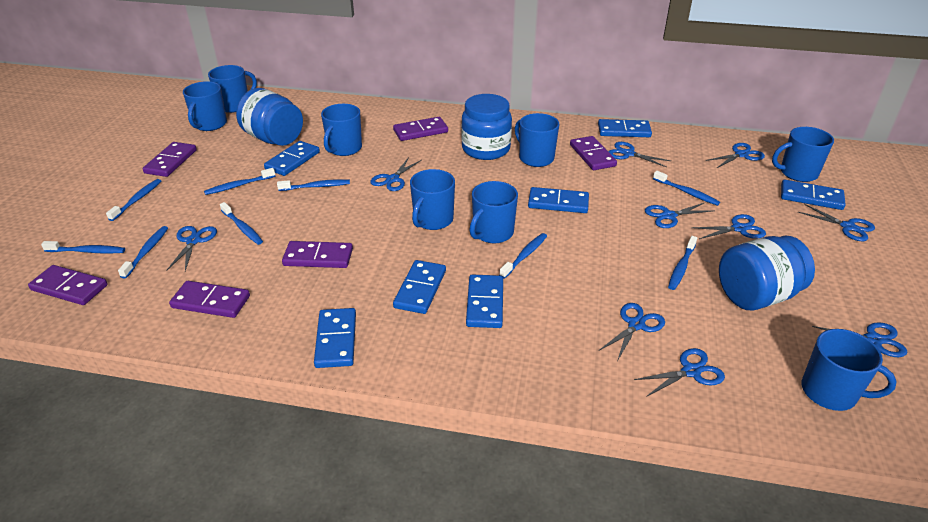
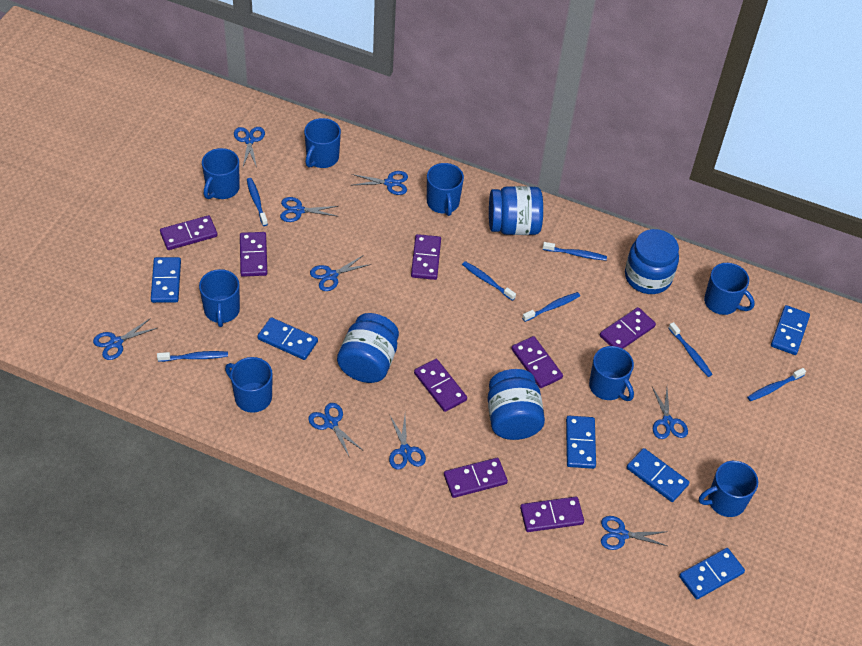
blue domino: 7 -> 6
blue jar: 3 -> 4
blue scissors: 10 -> 9
blue toothbrush: 9 -> 7
purple domino: 6 -> 8

